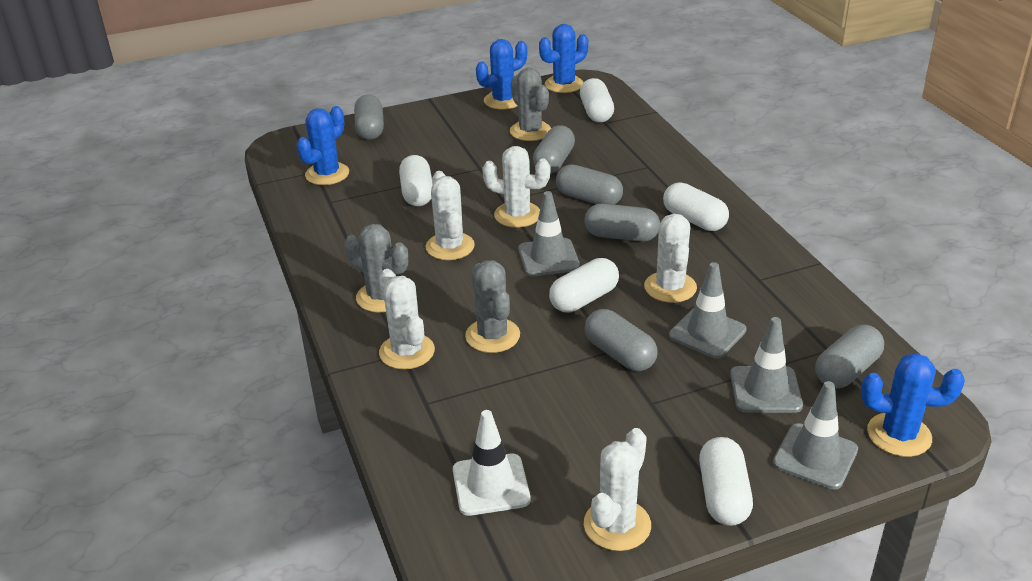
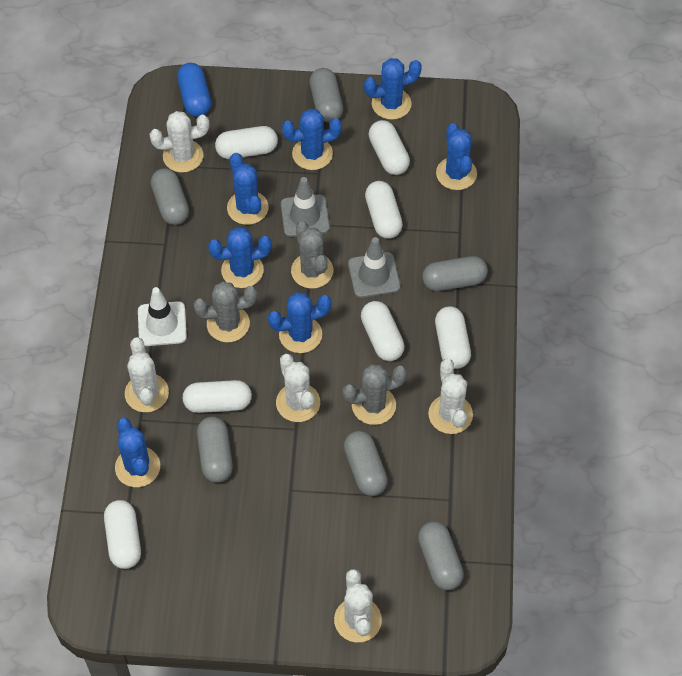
blue cactus: 4 -> 7
blue capsule: 0 -> 1
grey traffic cone: 4 -> 2
white capsule: 5 -> 7

